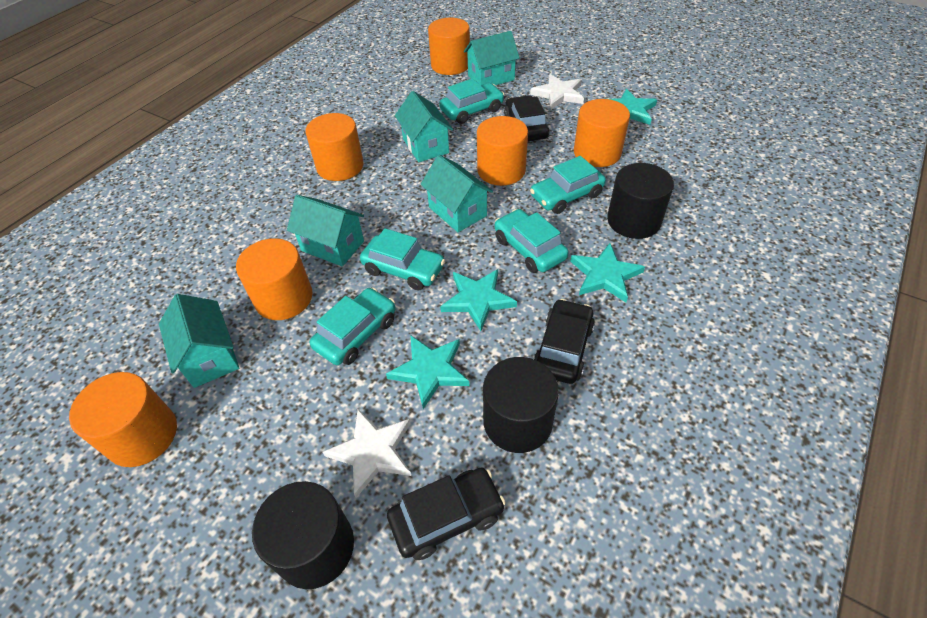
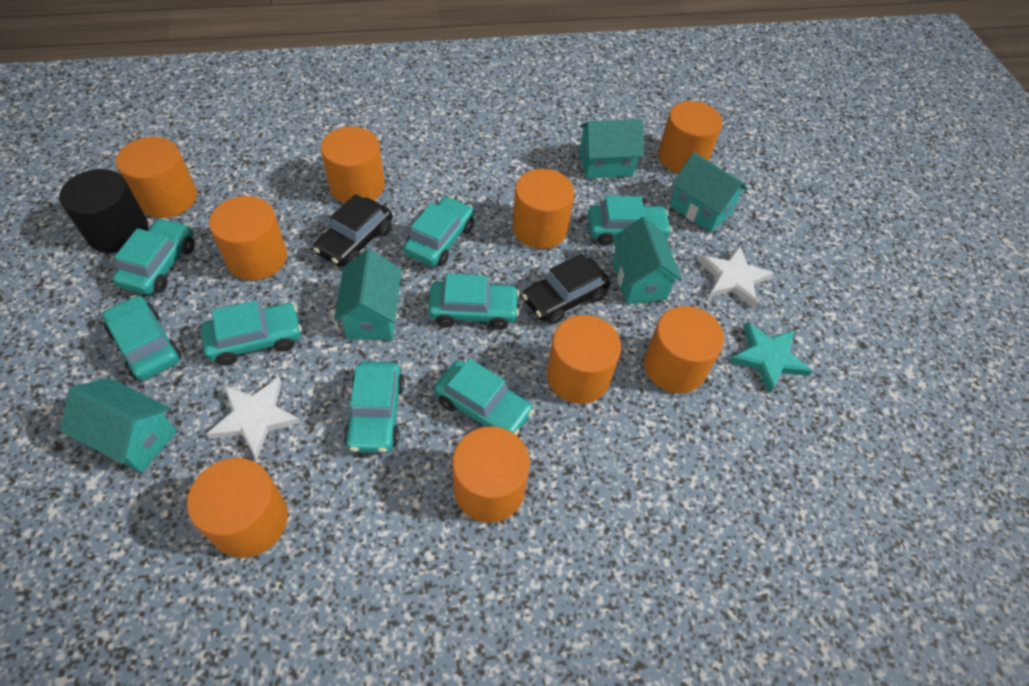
black car: 3 -> 2
black cylinder: 3 -> 1
orange cylinder: 6 -> 9
turquoise car: 5 -> 8
turquoise star: 4 -> 1

